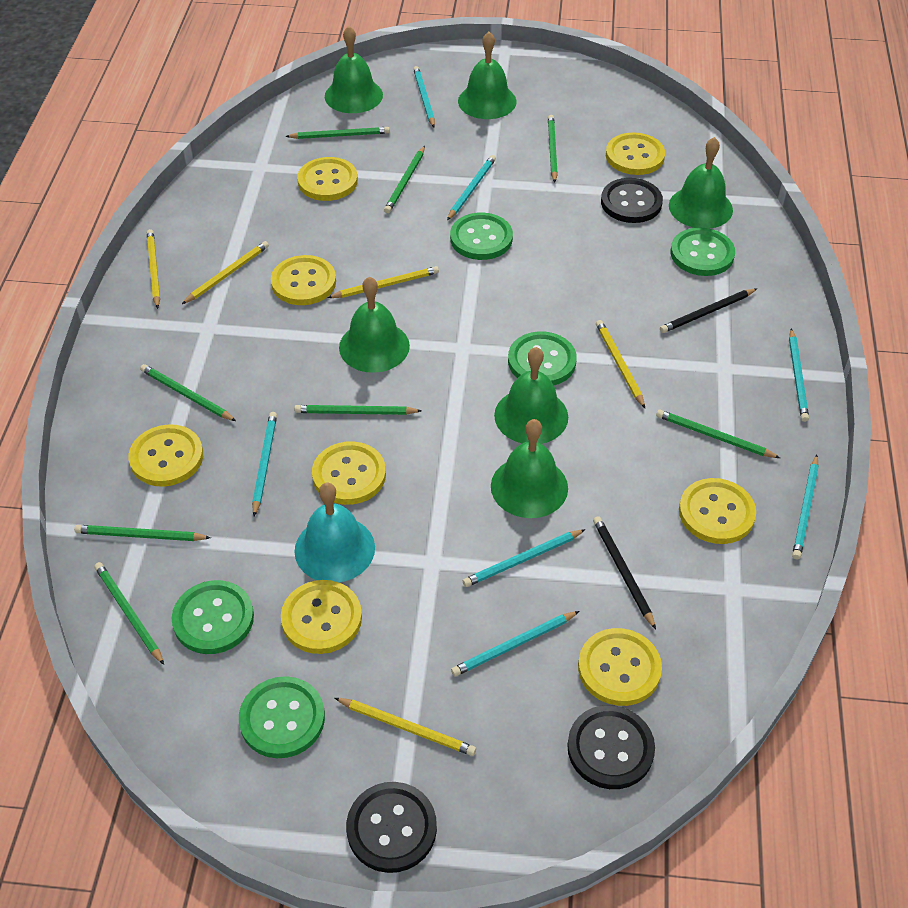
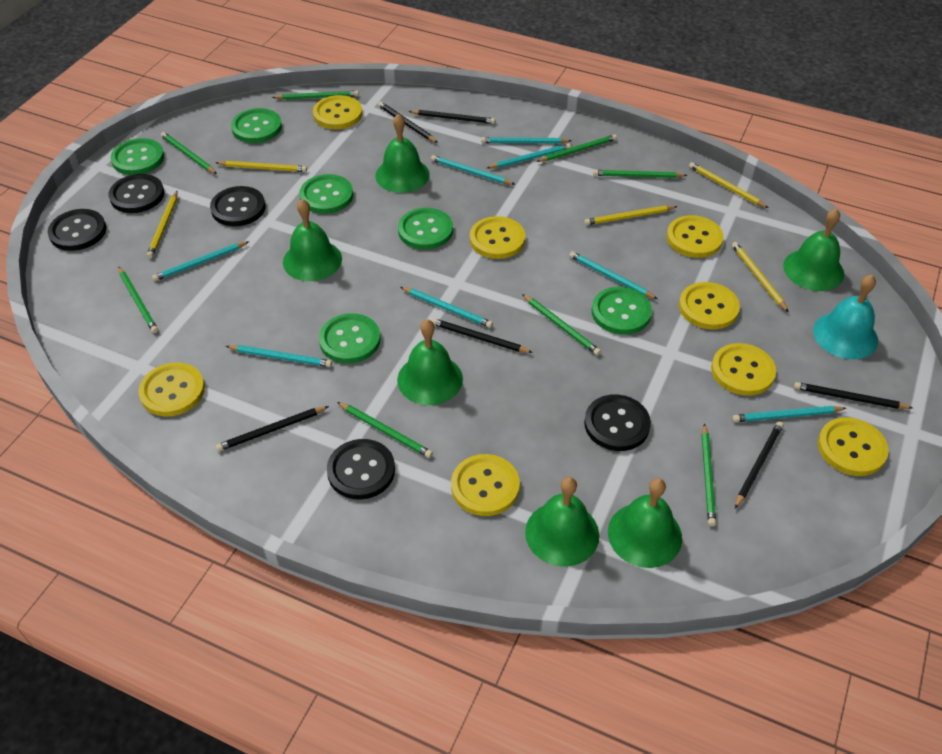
black button: 3 -> 5
black pencil: 2 -> 6
green button: 5 -> 6
turquoise pencil: 7 -> 8

